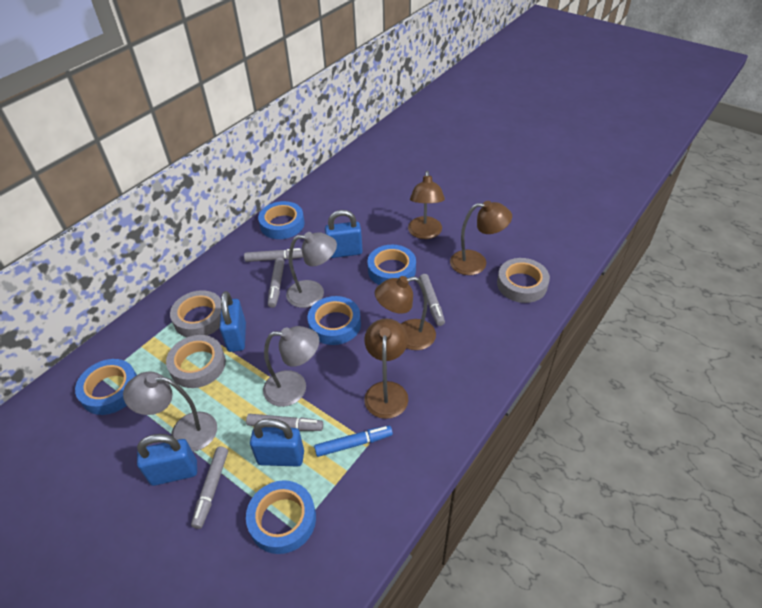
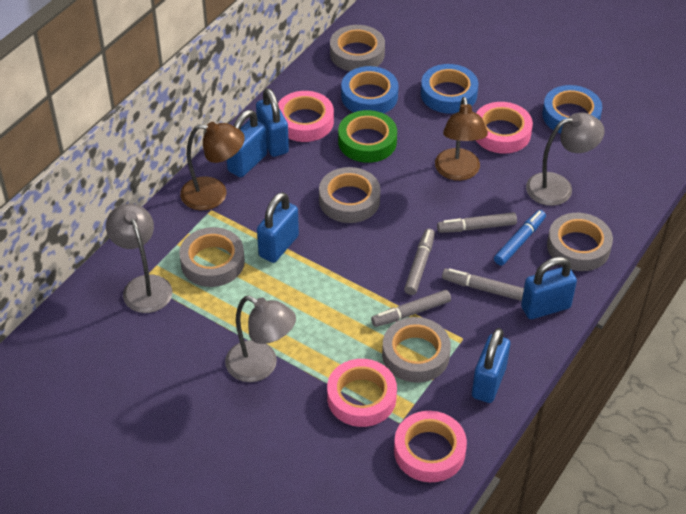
blue padlock: 4 -> 5
blue tape: 5 -> 3
brown lamp: 4 -> 2
green tape: 0 -> 1
grey marker: 5 -> 4
grey tape: 3 -> 5
pink tape: 0 -> 4

